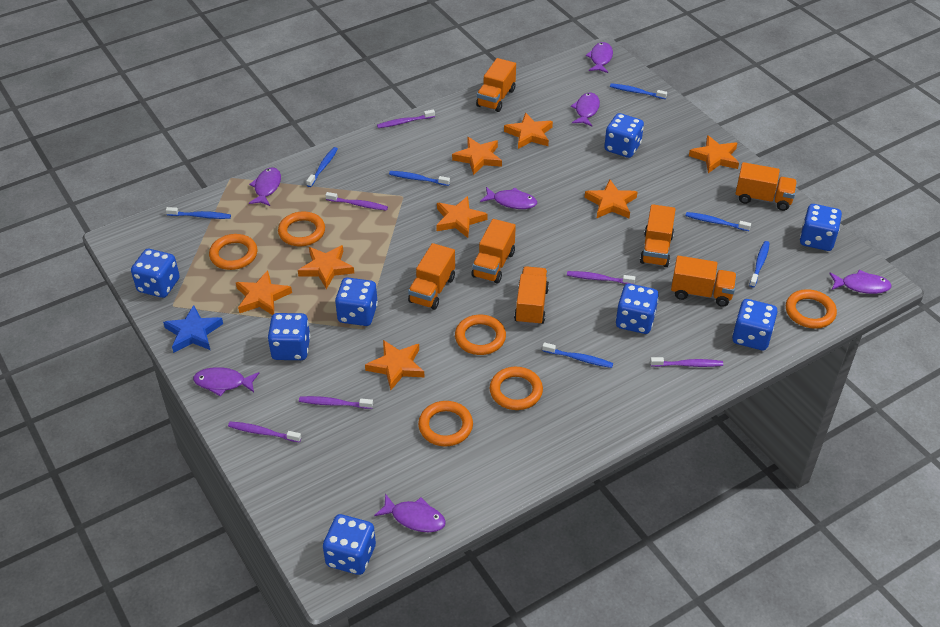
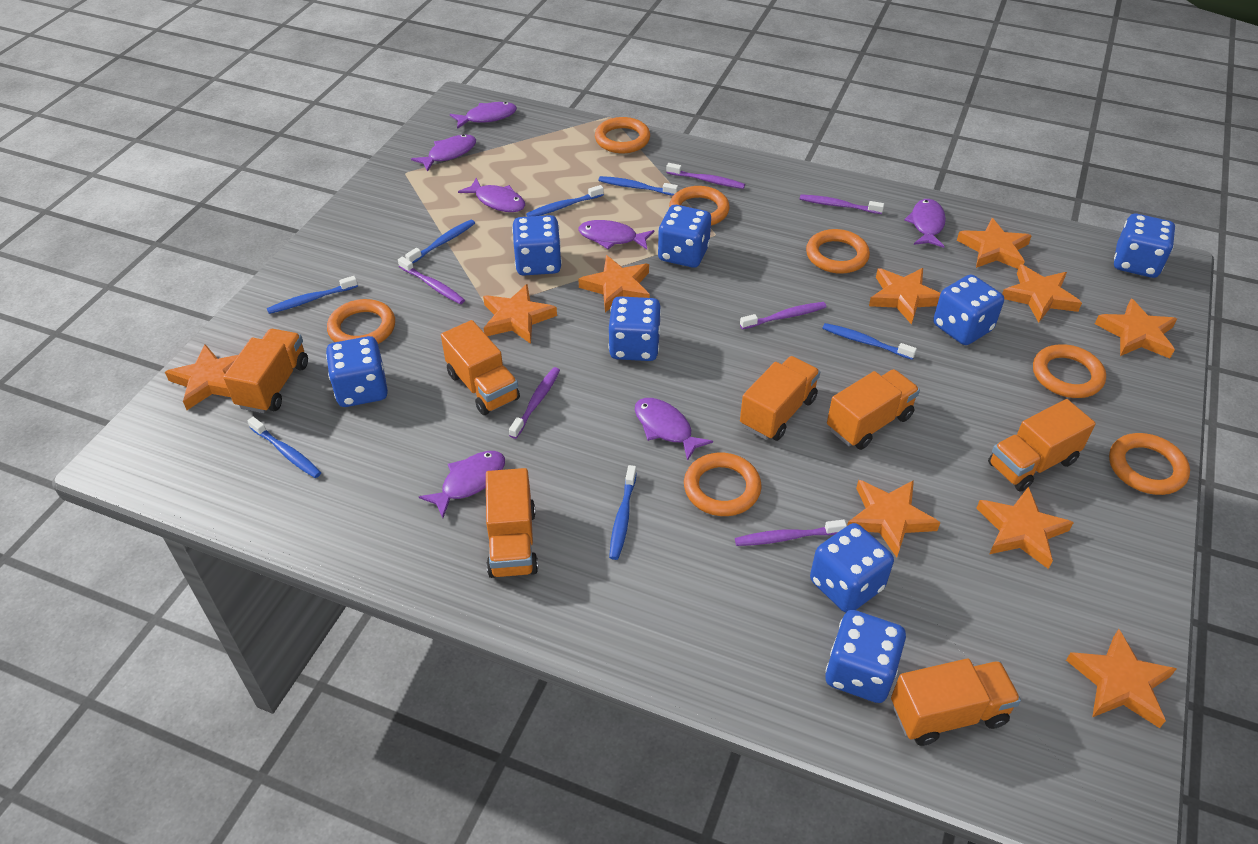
blue star: 1 -> 0
orange ring: 6 -> 7
orange star: 8 -> 10

